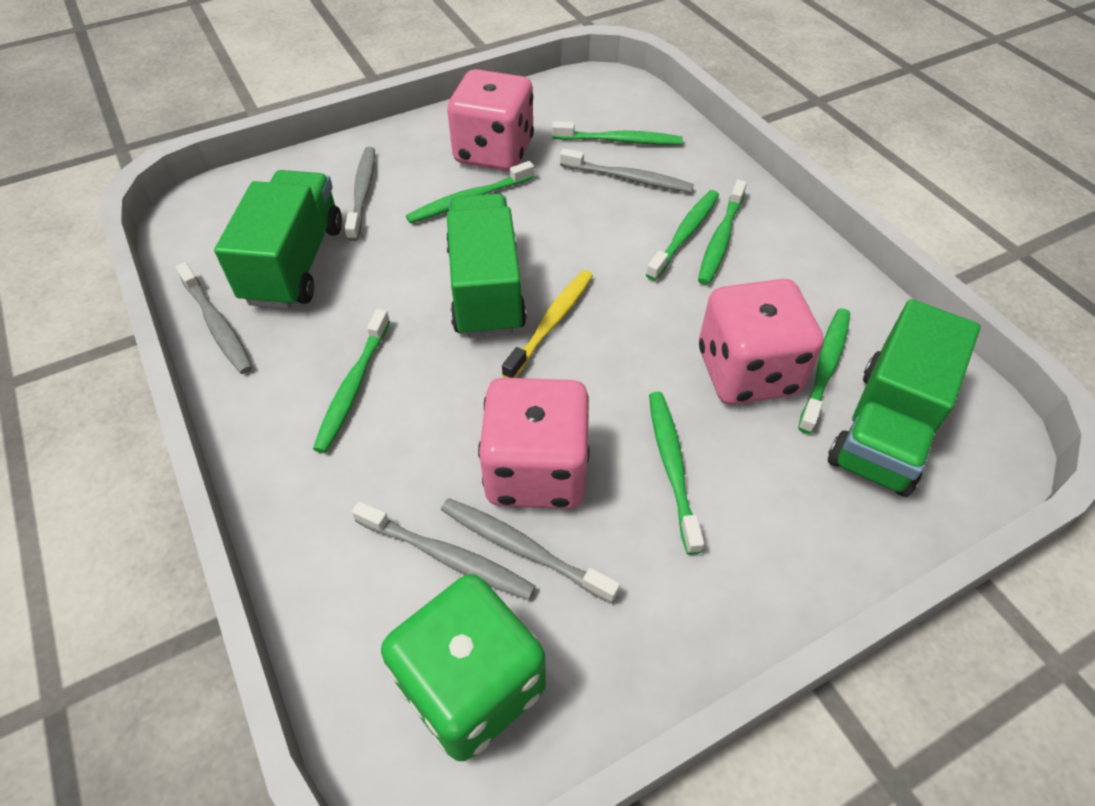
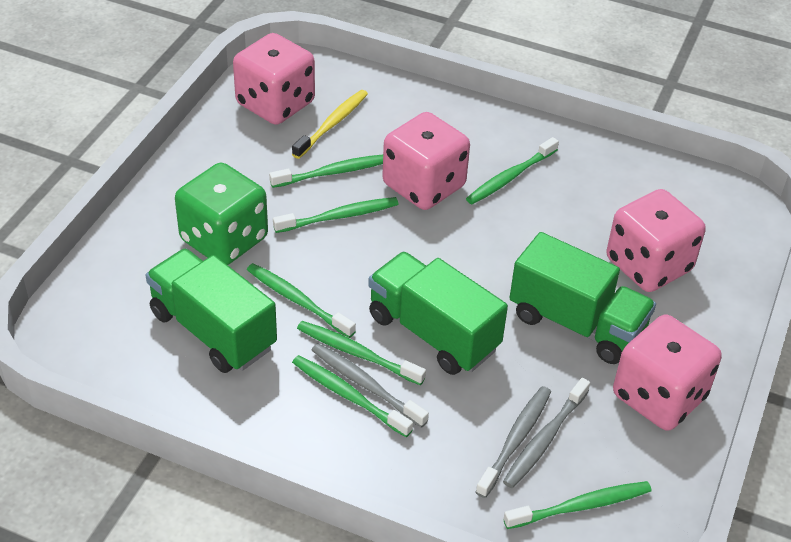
grey toothbrush: 5 -> 3
pink dice: 3 -> 4

